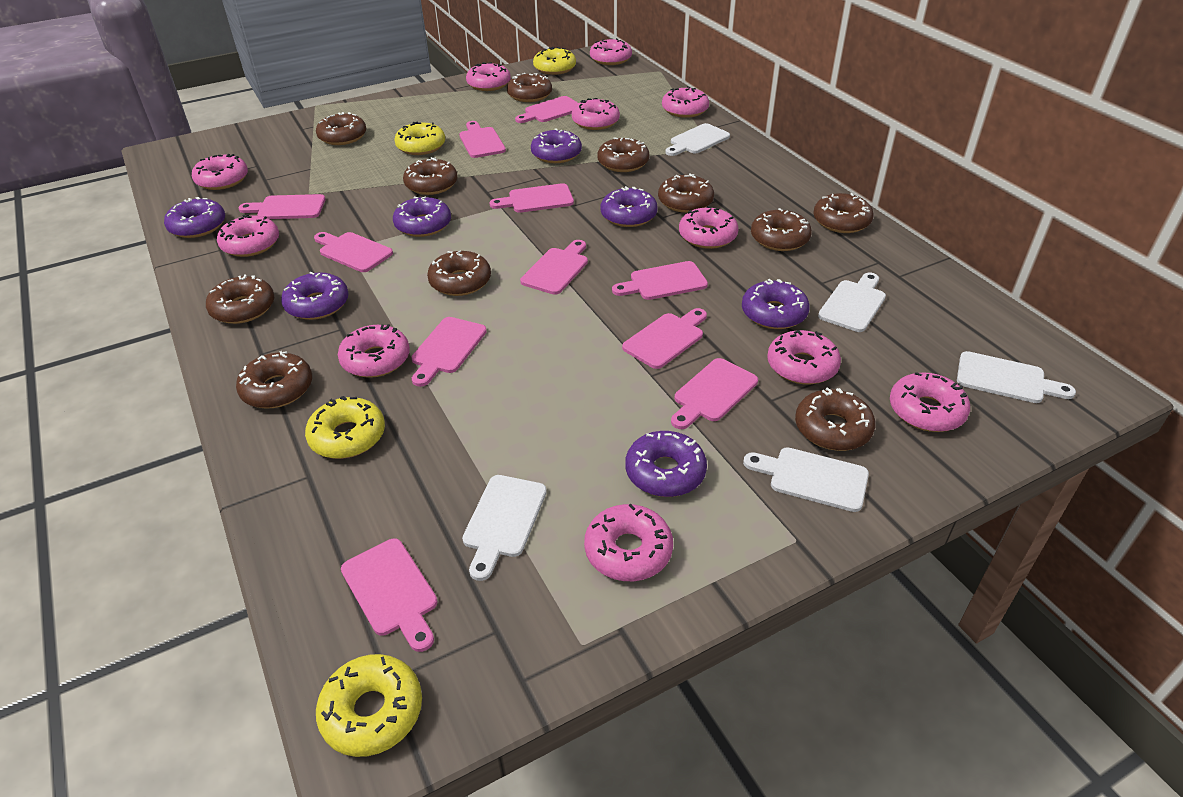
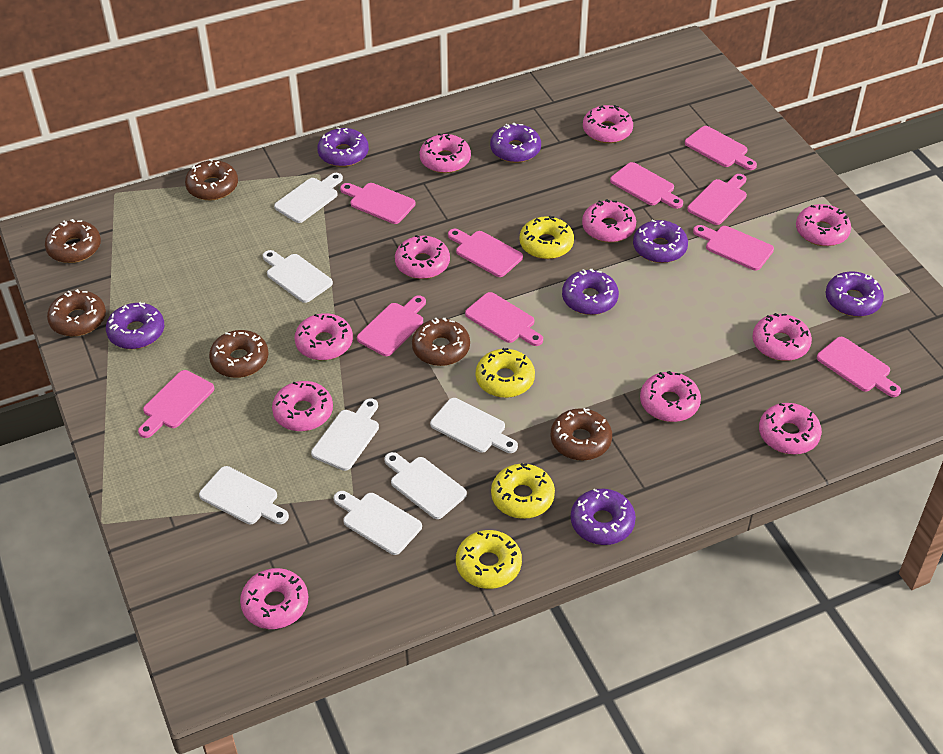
brown donut: 11 -> 6
pink cutting board: 11 -> 10
white cutting board: 5 -> 7

